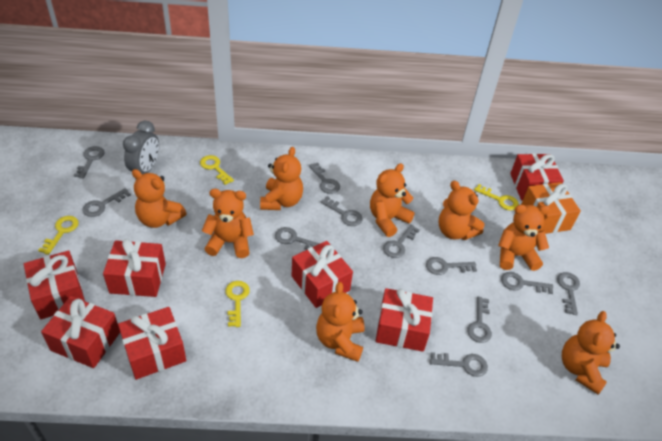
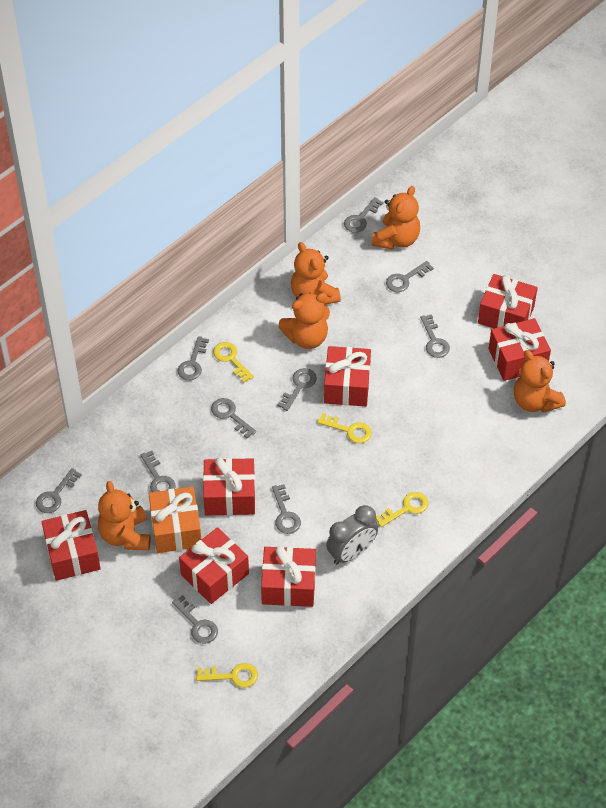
grey key: 11 -> 10
orange teddy bear: 8 -> 5

